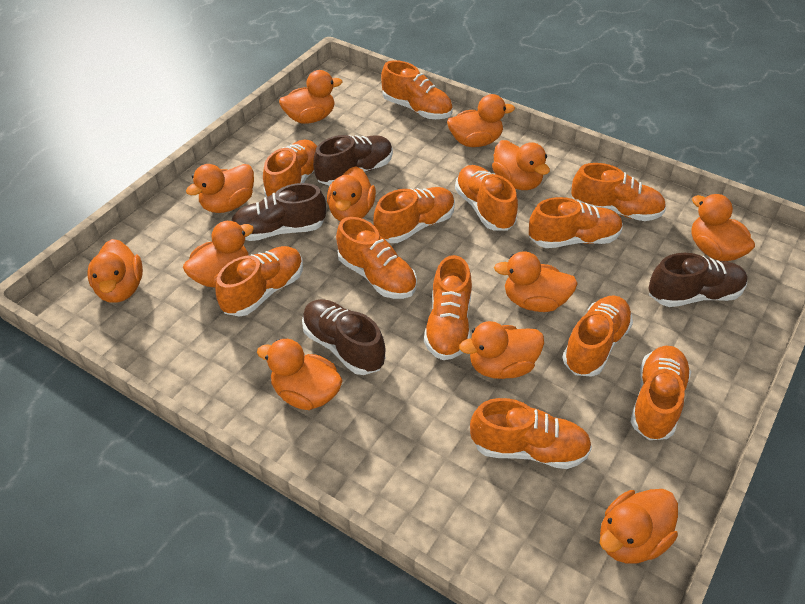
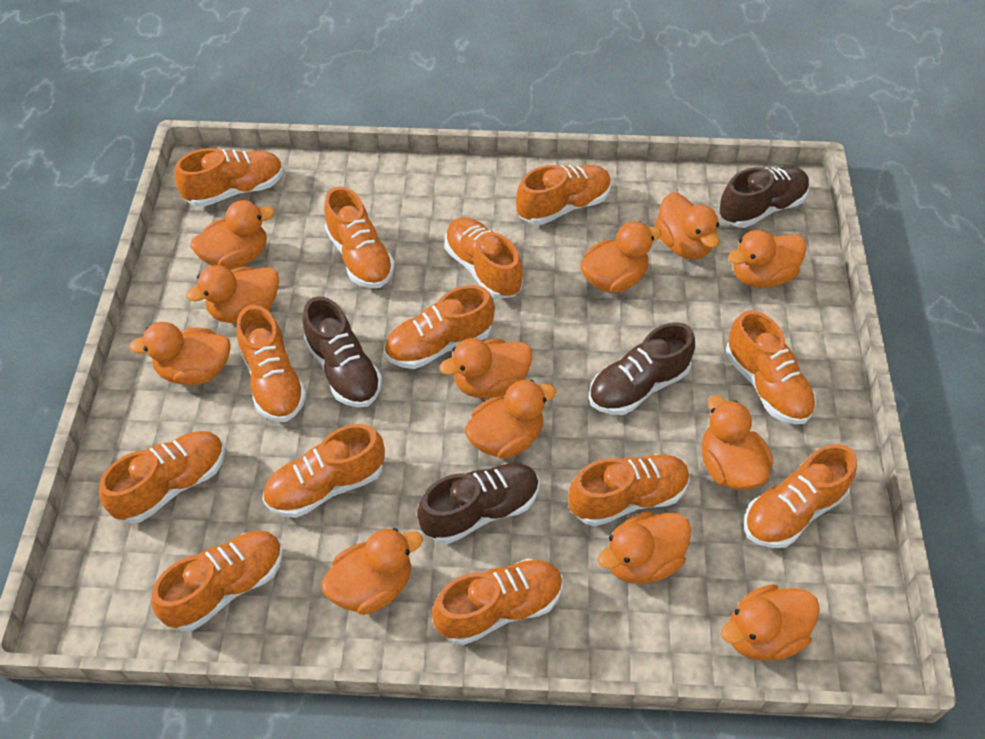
orange shoe: 12 -> 13

